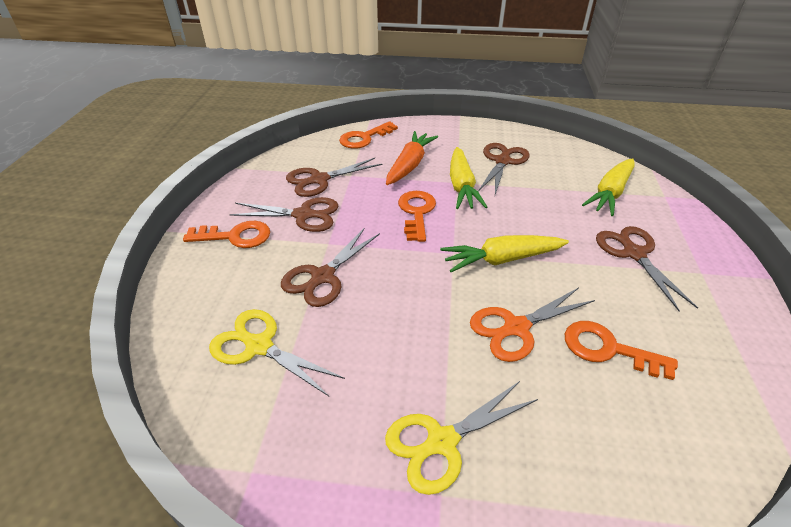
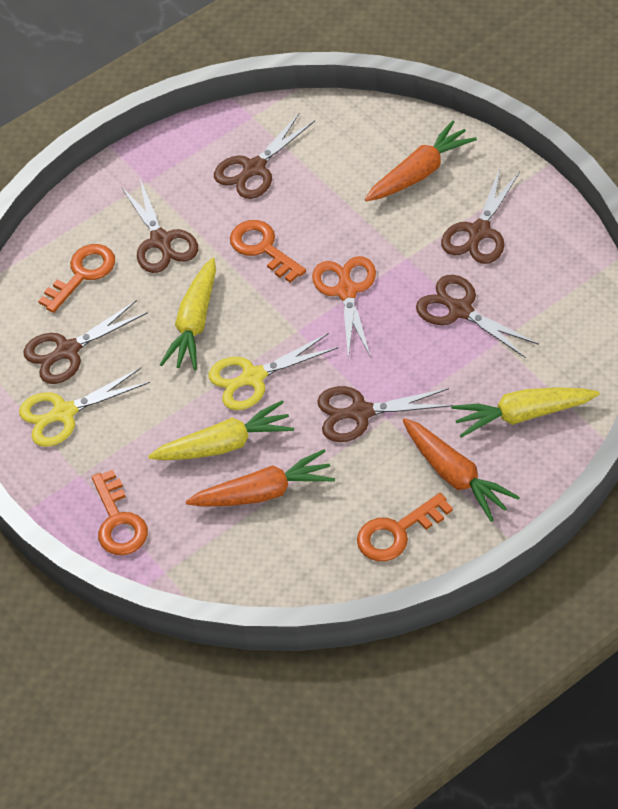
brown scissors: 5 -> 6
orange carrot: 1 -> 3

